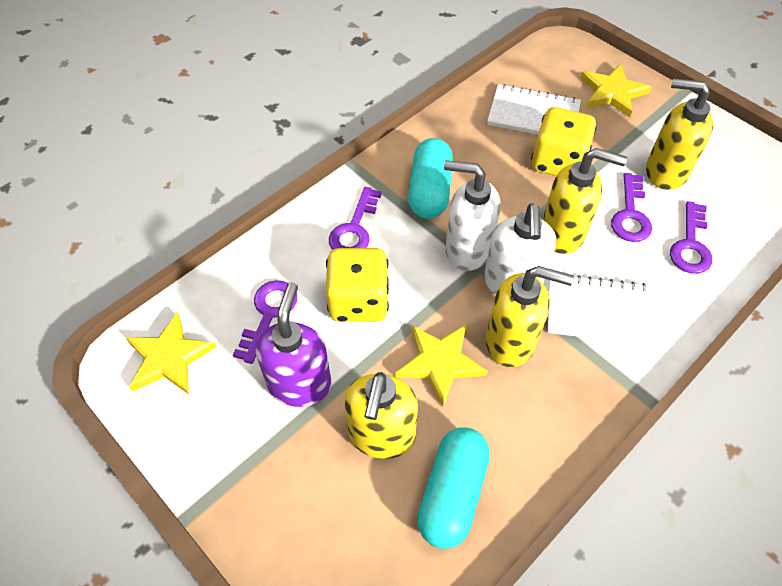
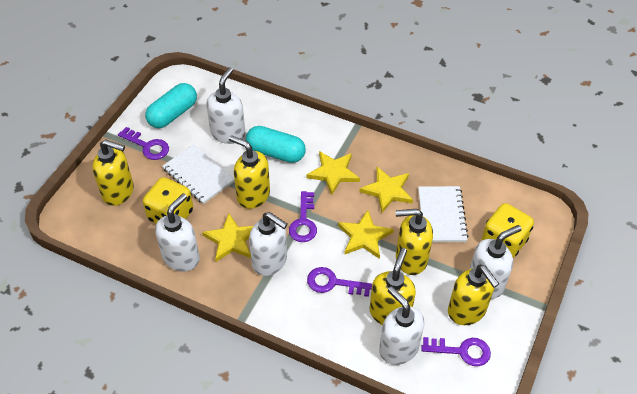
purple soap dispenser: 1 -> 0
white soap dispenser: 2 -> 5
yellow soap dispenser: 4 -> 5
yellow star: 3 -> 4

